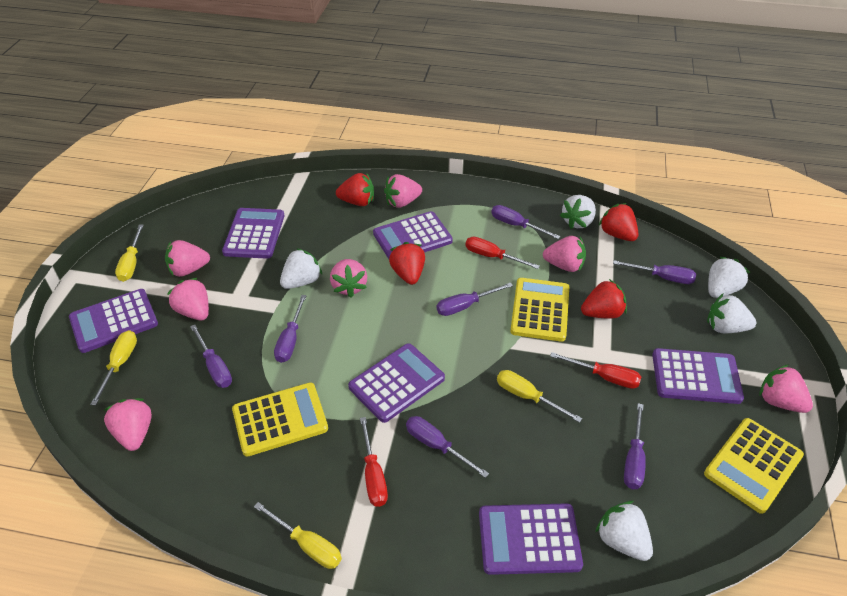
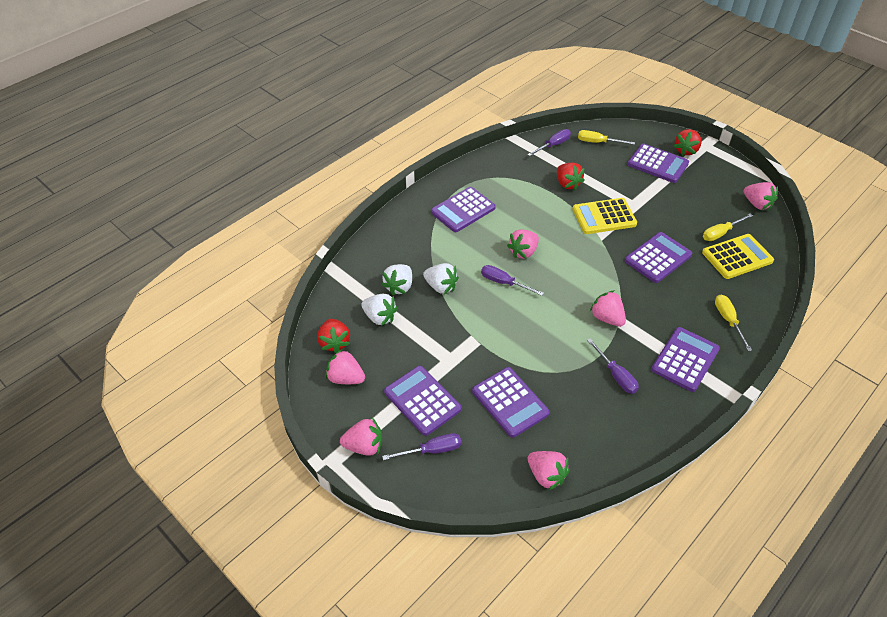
pink strawberry: 7 -> 6
purple screwdriver: 7 -> 4
red screwdriver: 3 -> 0
red strawberry: 4 -> 3
white strawberry: 5 -> 3
yellow calculator: 3 -> 2
yellow screwdriver: 4 -> 3

